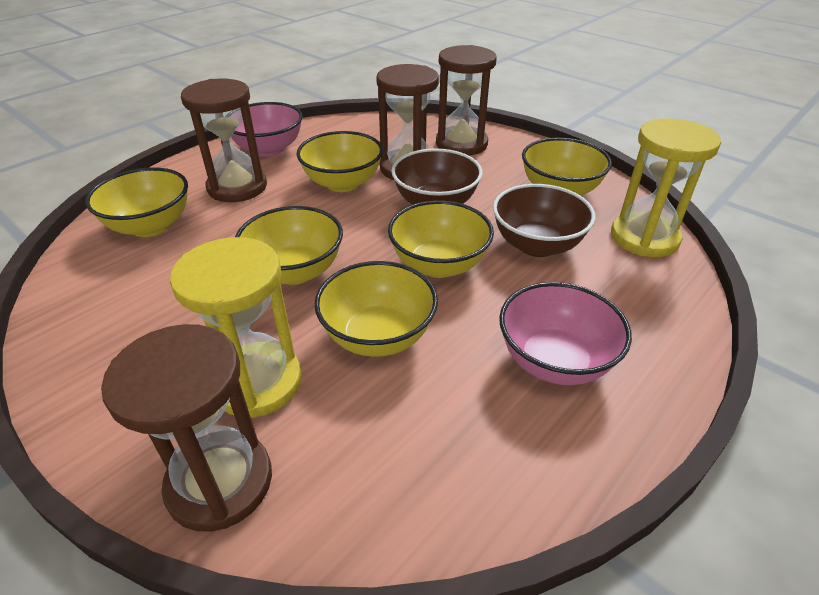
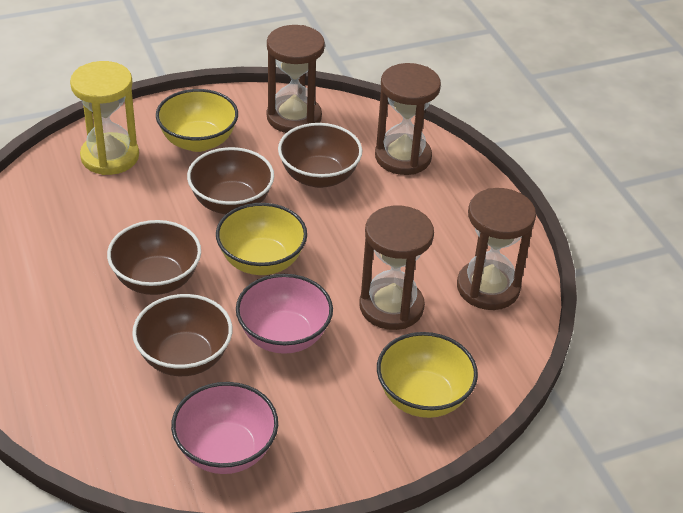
brown bowl: 2 -> 4
yellow bowl: 6 -> 3
yellow hourglass: 2 -> 1

